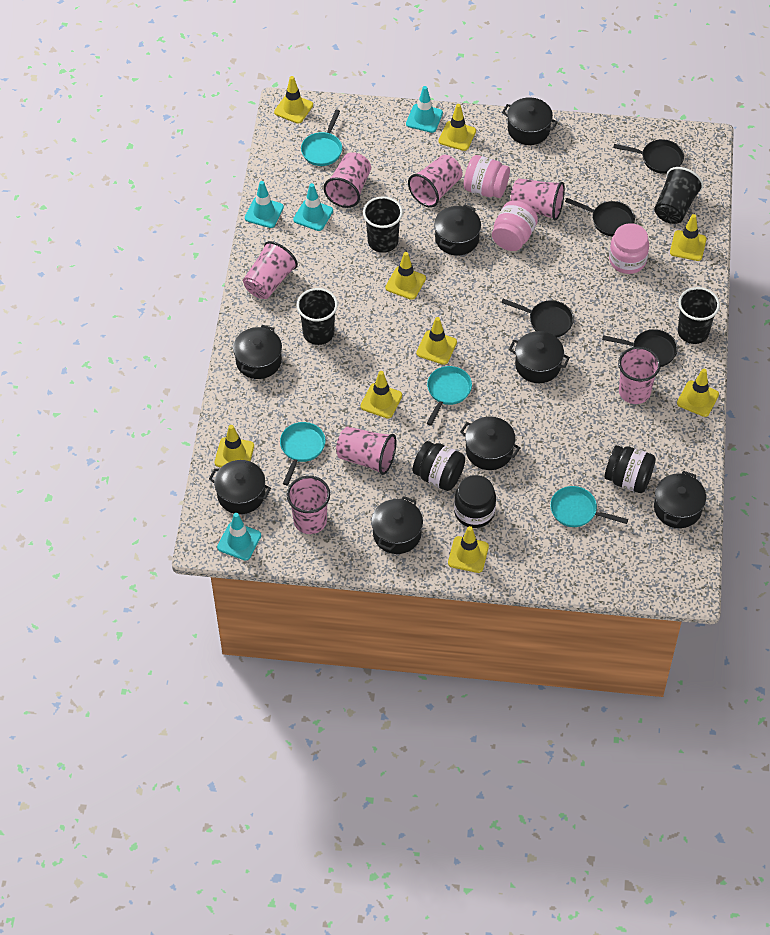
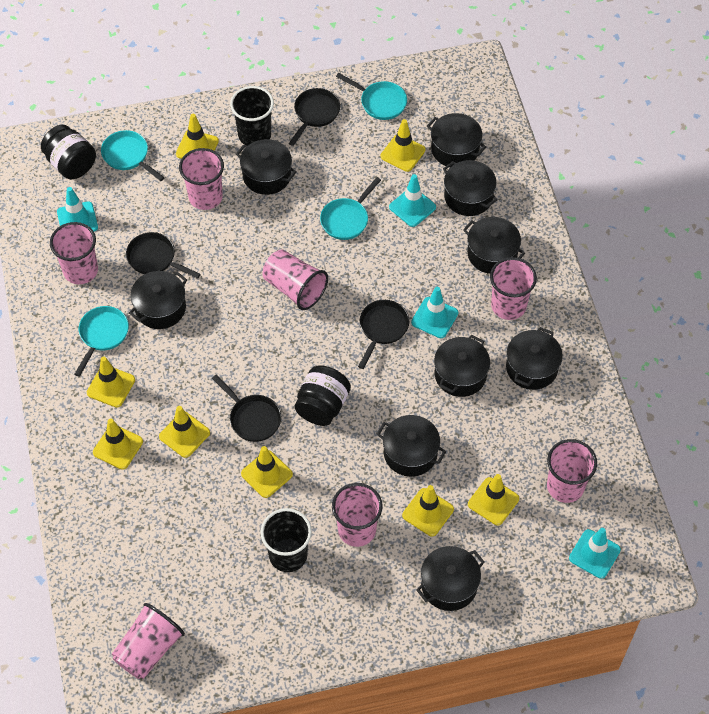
black cup: 4 -> 2
black jar: 3 -> 2
black pot: 8 -> 9
pink jar: 3 -> 0
yellow traffic cone: 9 -> 8

